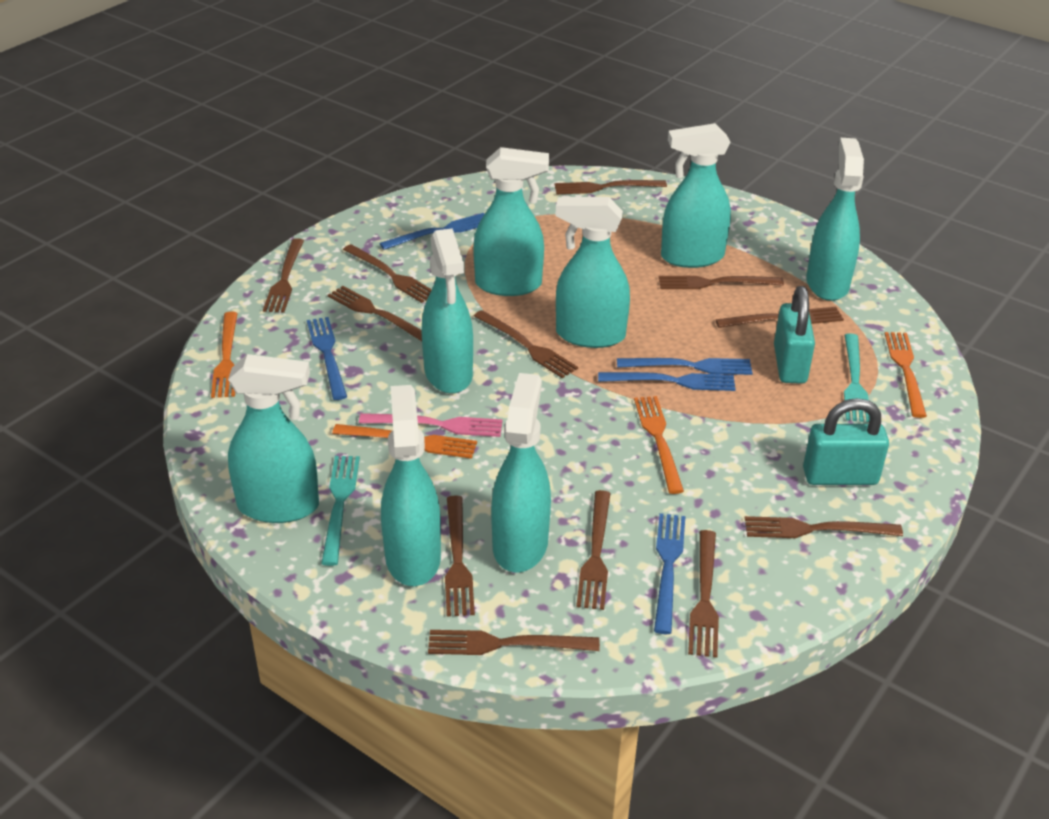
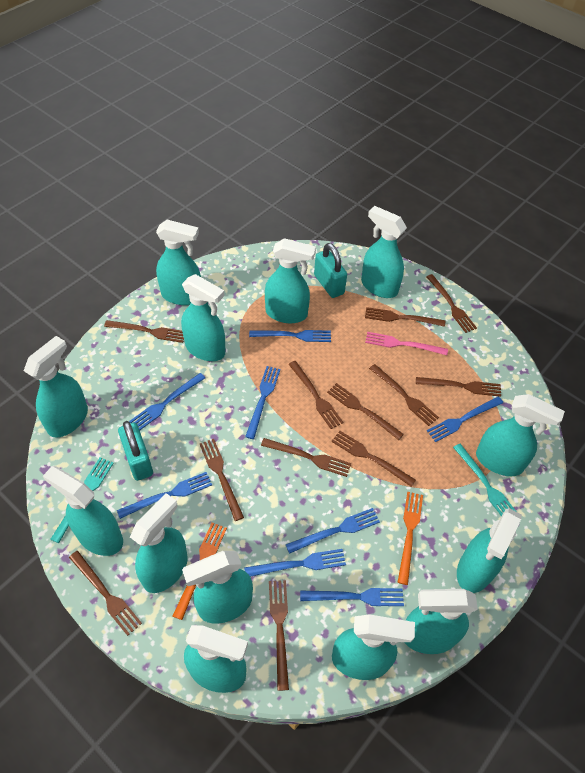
blue fork: 5 -> 8
orange fork: 4 -> 2
turquoise spray bottle: 8 -> 13

